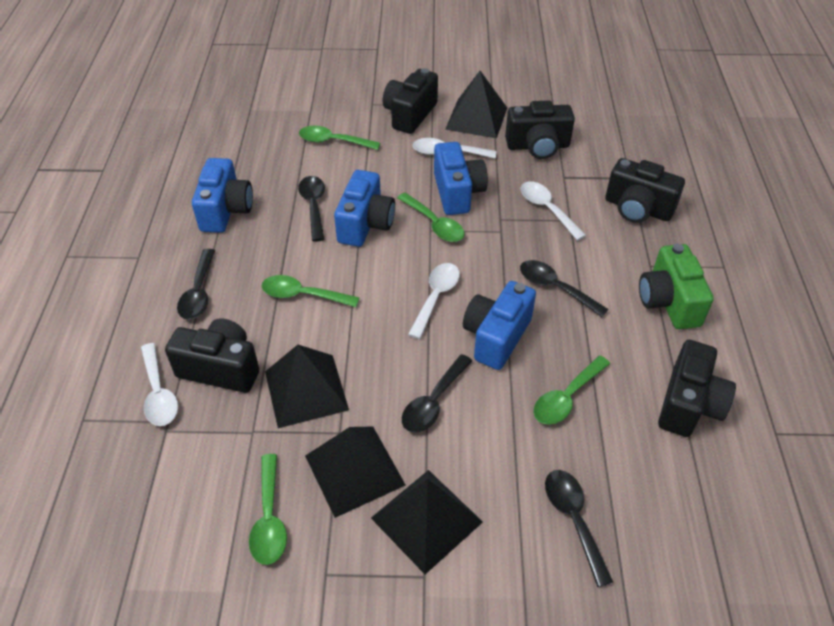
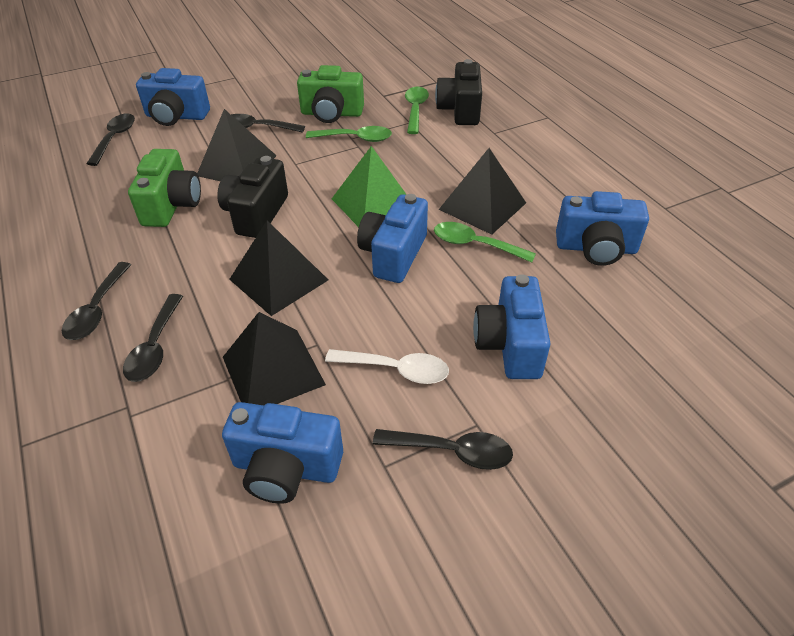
black camera: 5 -> 2
blue camera: 4 -> 5
green camera: 1 -> 2
green pyramid: 0 -> 1
green spoon: 5 -> 3
white spoon: 4 -> 1

